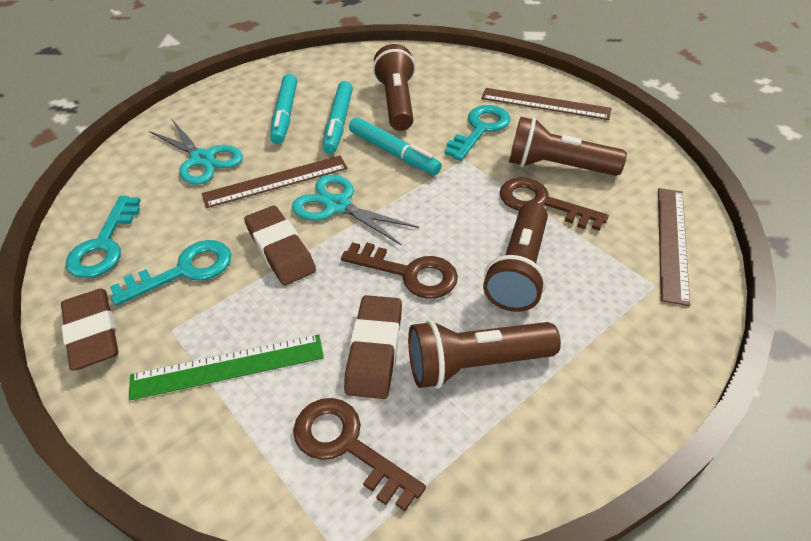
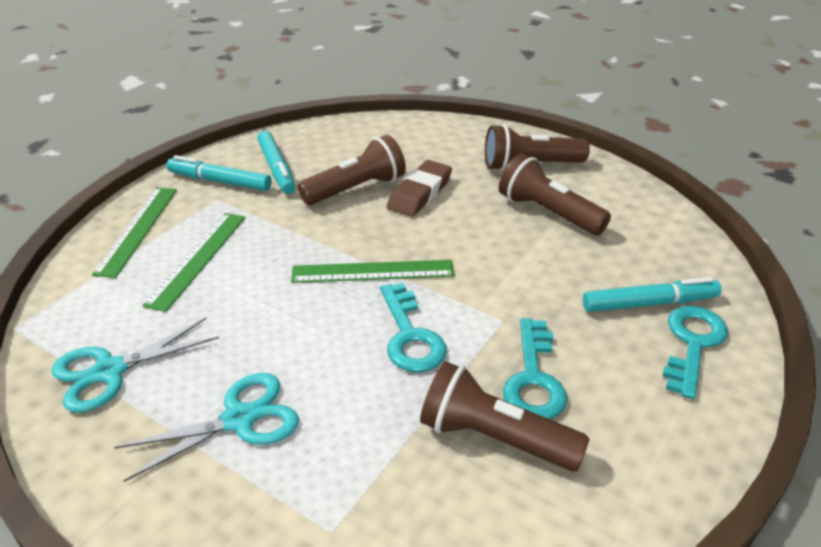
brown eraser: 3 -> 1
brown key: 3 -> 0
brown ruler: 3 -> 0
green ruler: 1 -> 3

